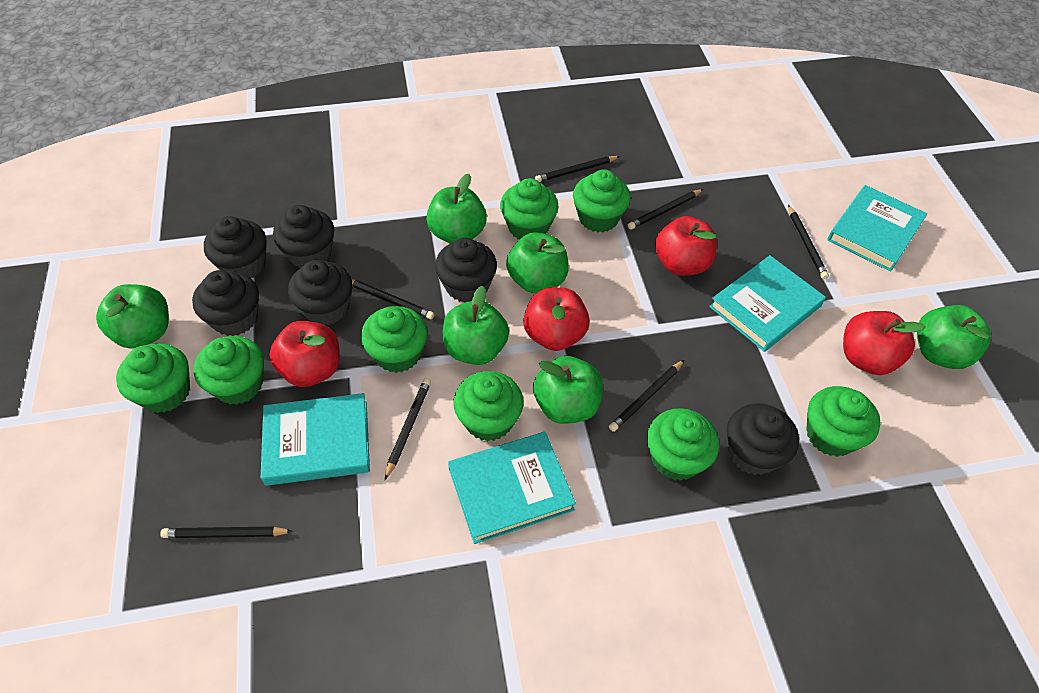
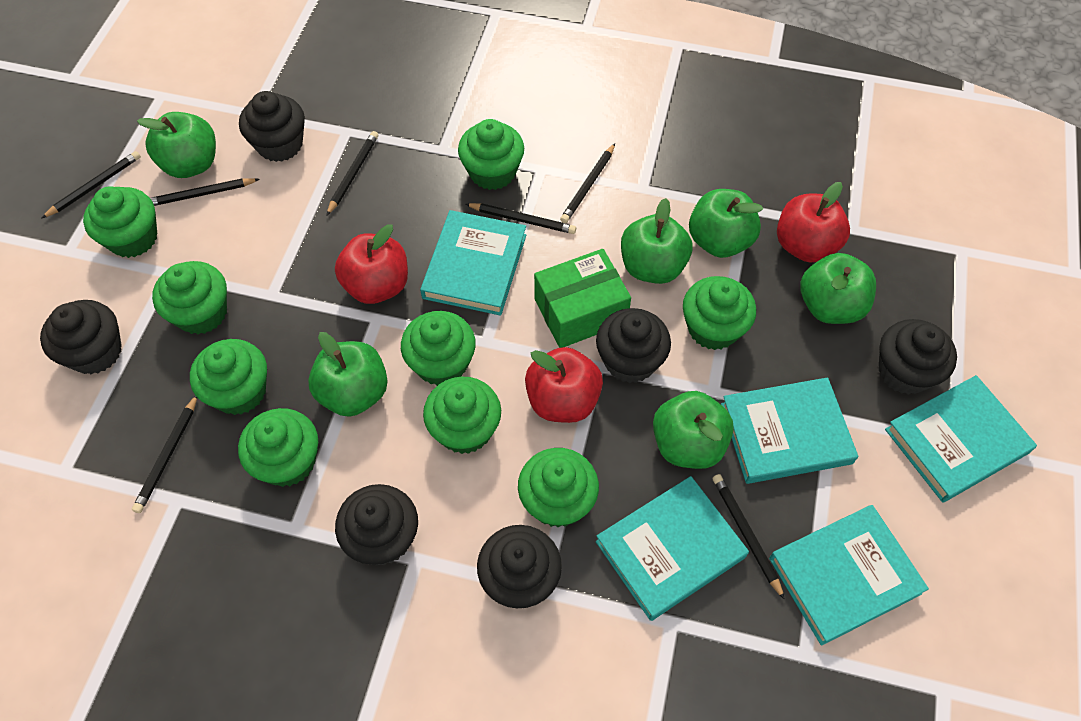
green box: 0 -> 1
green cupcake: 8 -> 9
red apple: 4 -> 3
turquoise book: 4 -> 5

